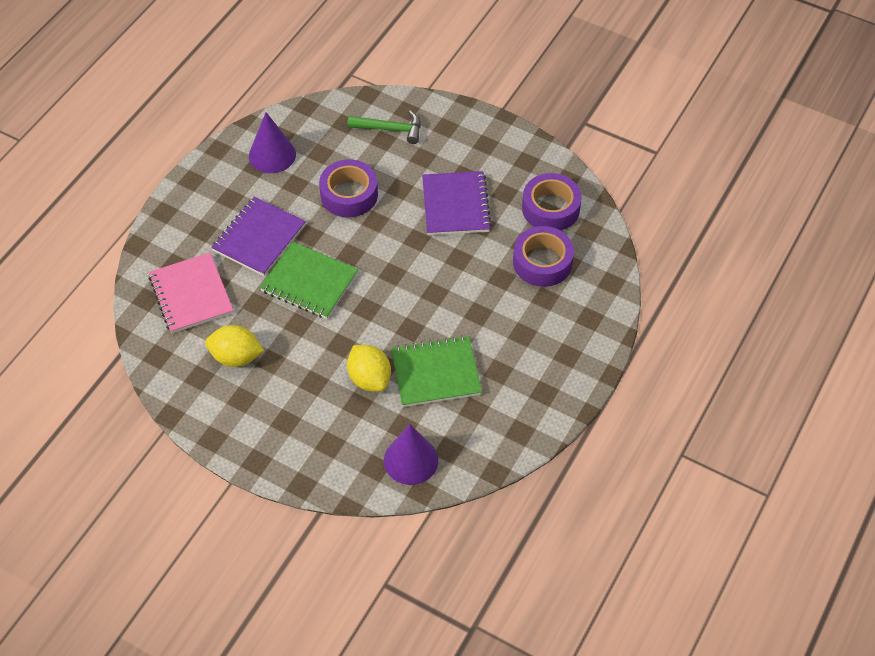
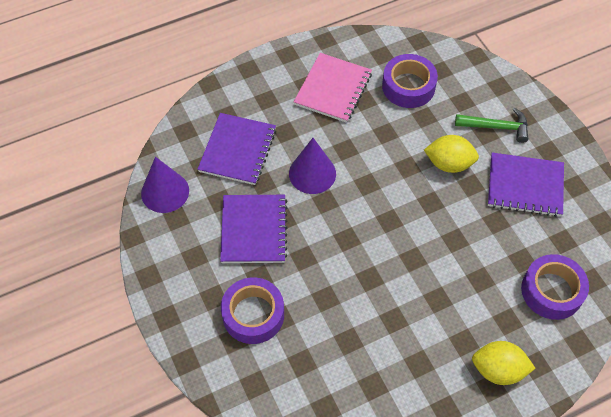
green notebook: 2 -> 0
purple notebook: 2 -> 3

